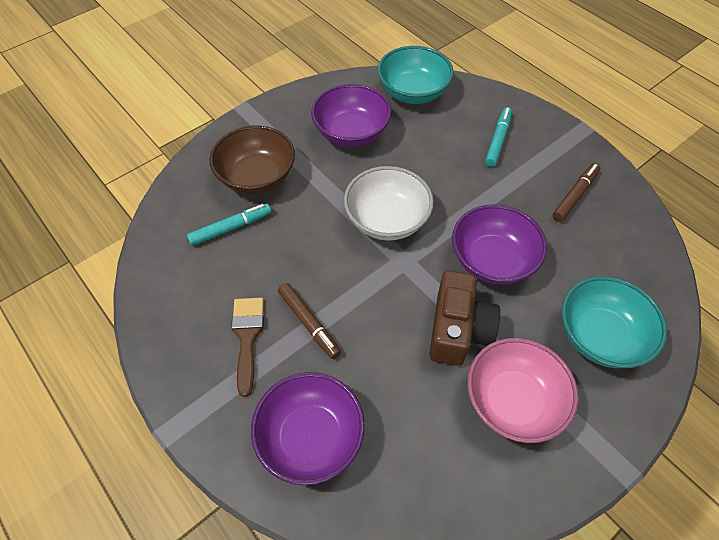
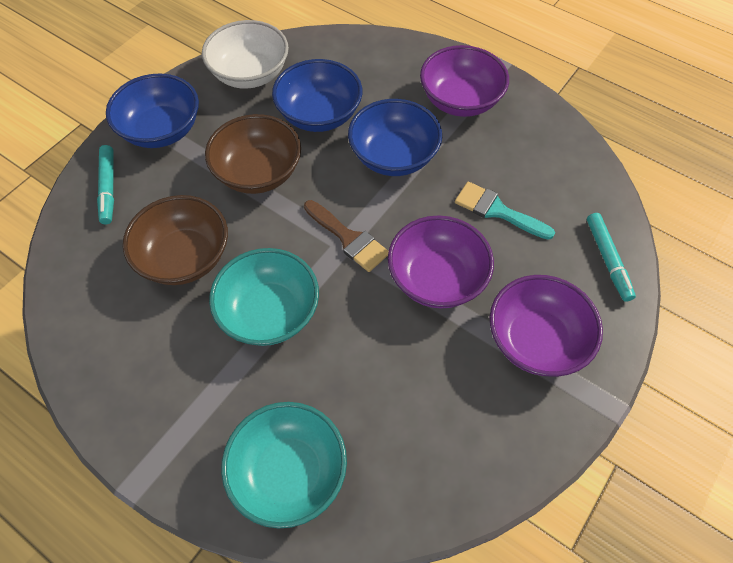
blue bowl: 0 -> 3
brown bowl: 1 -> 2
brown camera: 1 -> 0
brown marker: 2 -> 0
pink bowl: 1 -> 0
turquoise brush: 0 -> 1

